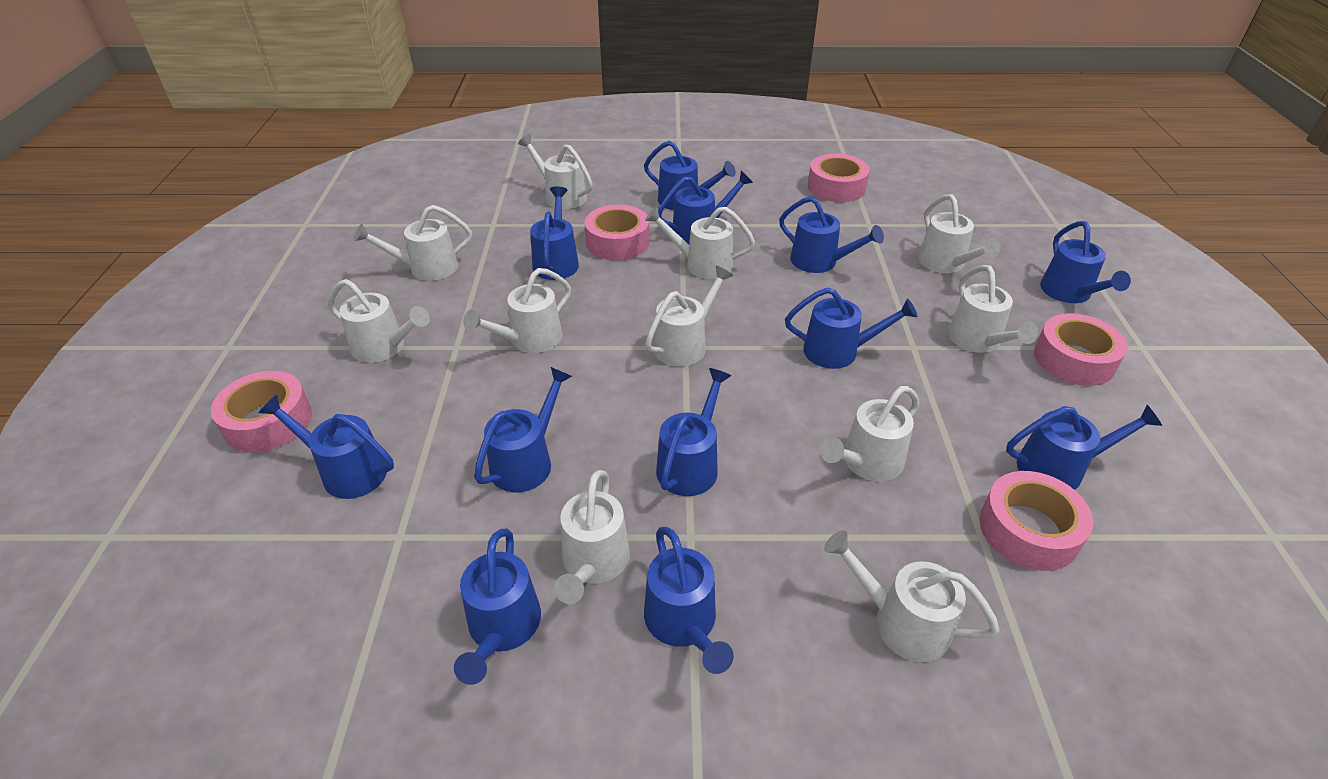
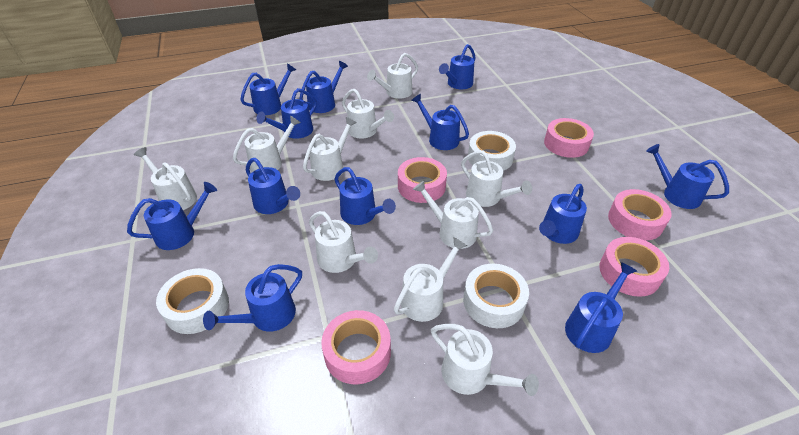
white tape: 0 -> 3
white watering can: 11 -> 10

